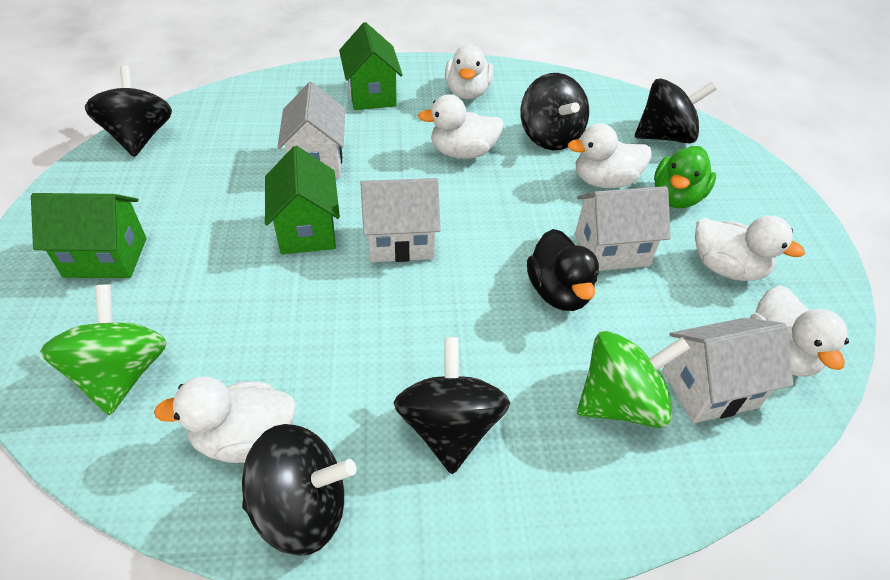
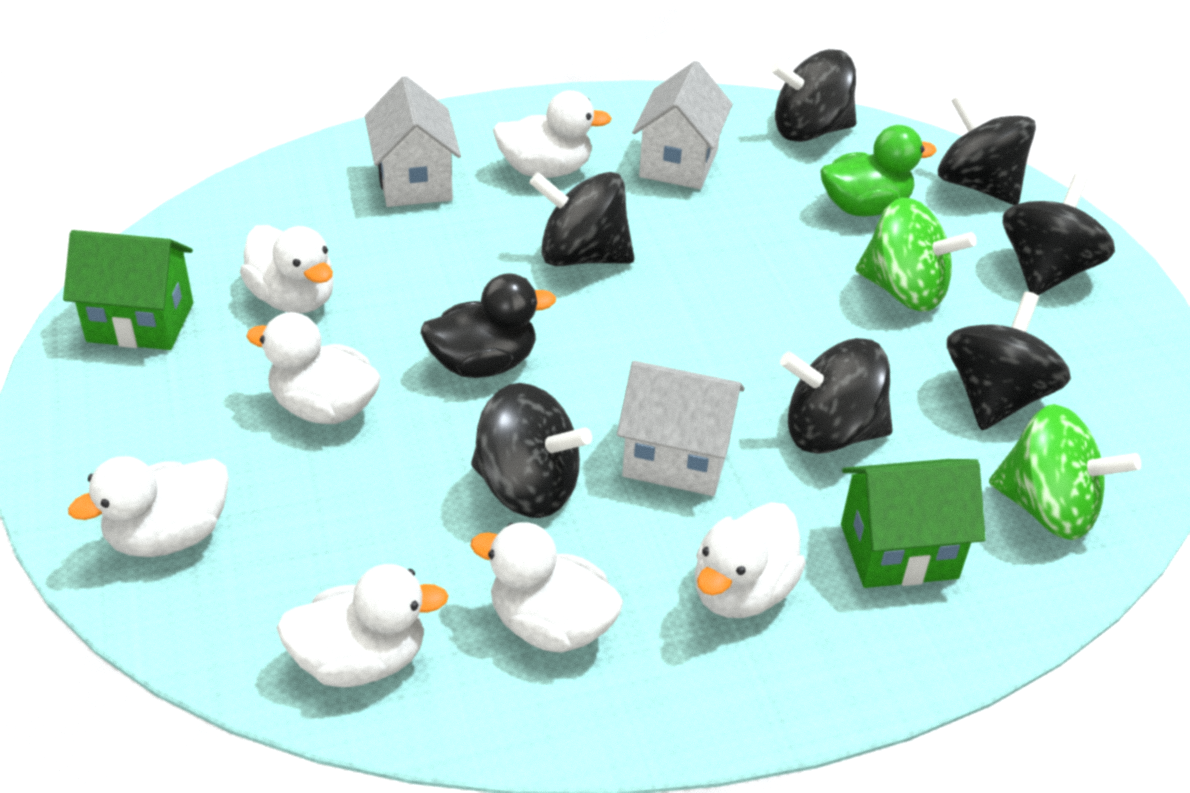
black spinning top: 5 -> 7
green house: 3 -> 2
white duck: 6 -> 7
white house: 4 -> 3

